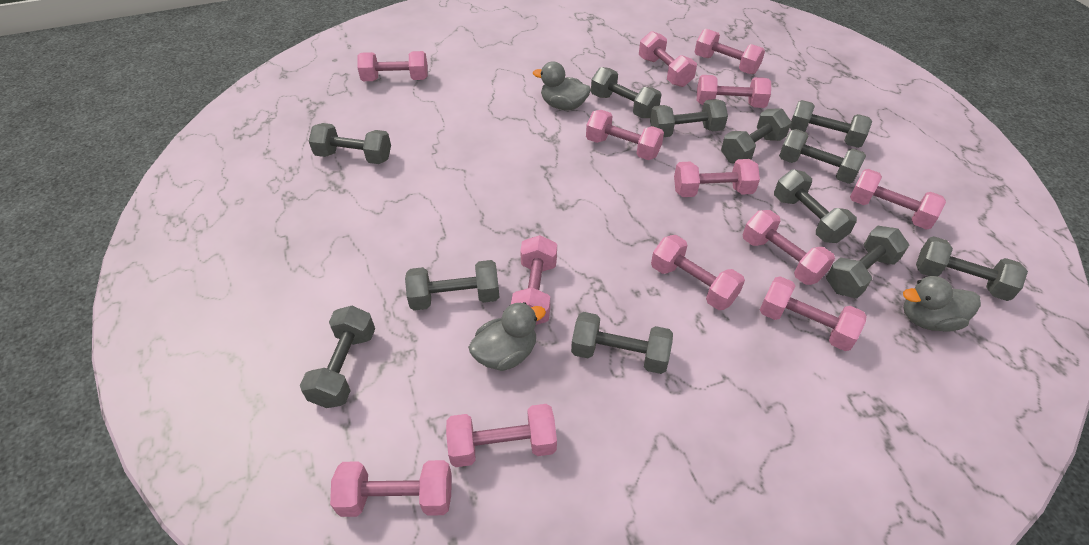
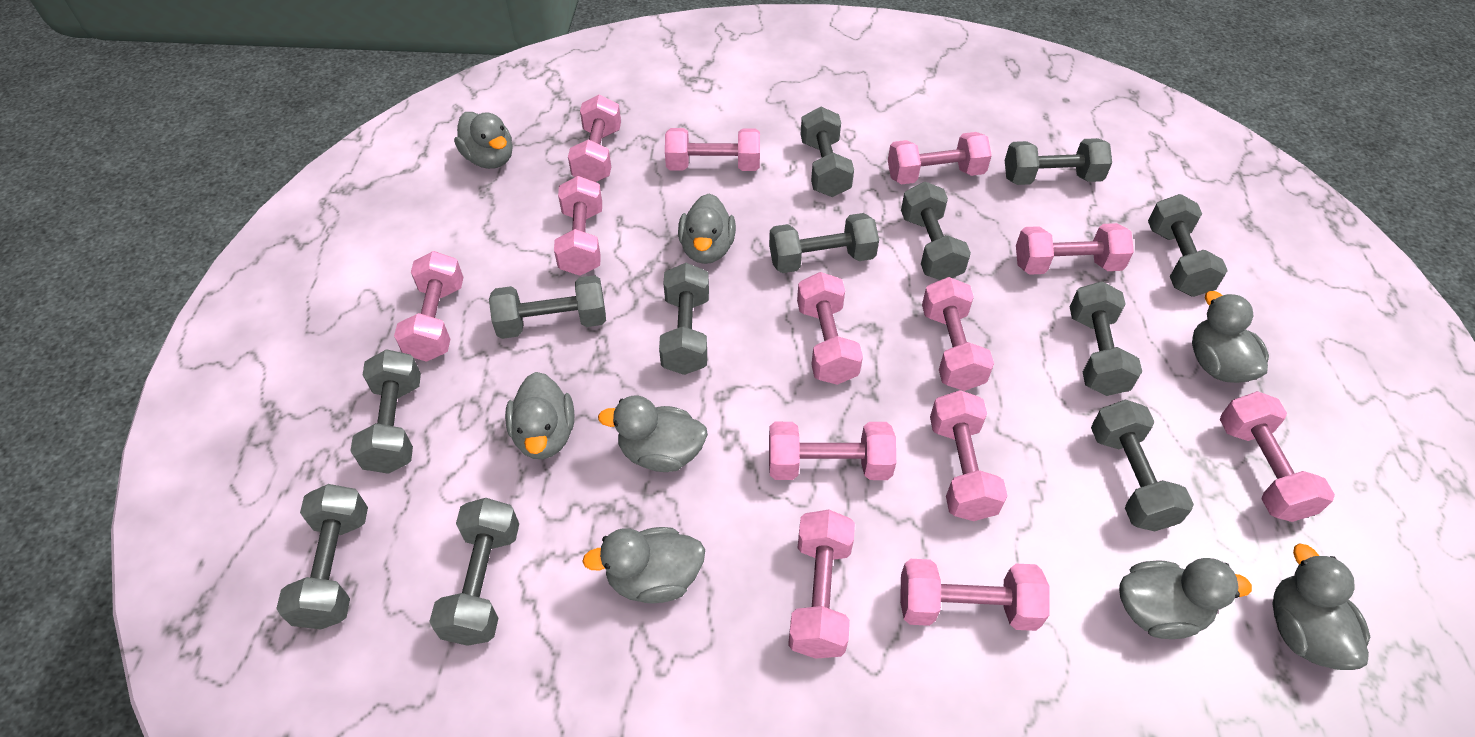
grey duck: 3 -> 8

